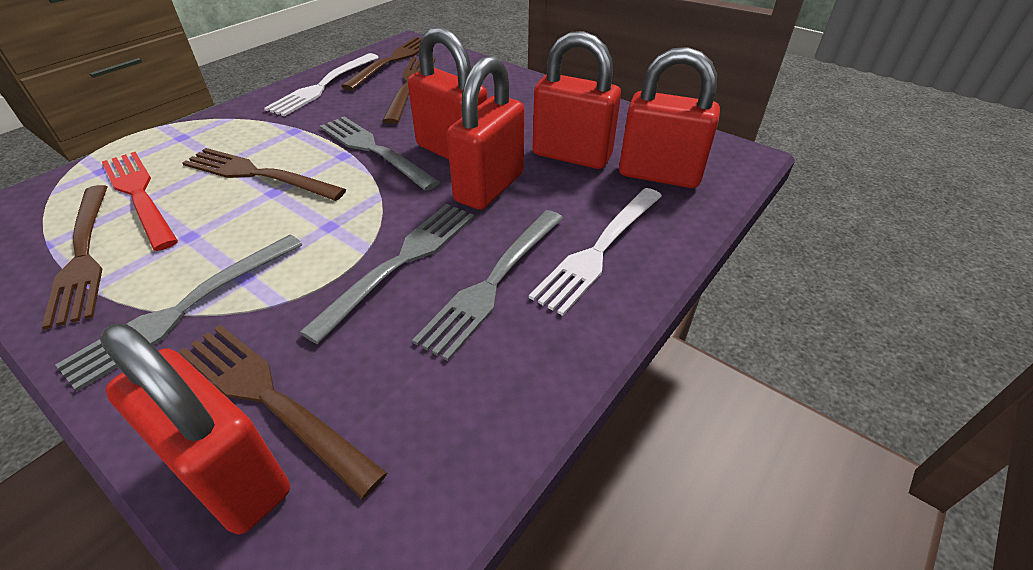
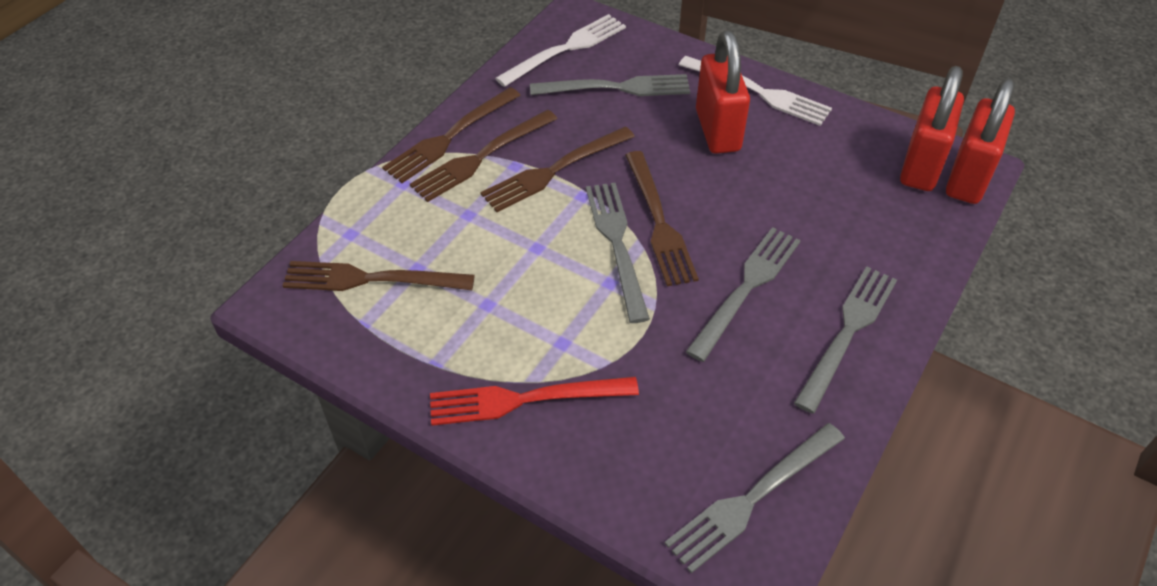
grey fork: 4 -> 5
red padlock: 5 -> 3

